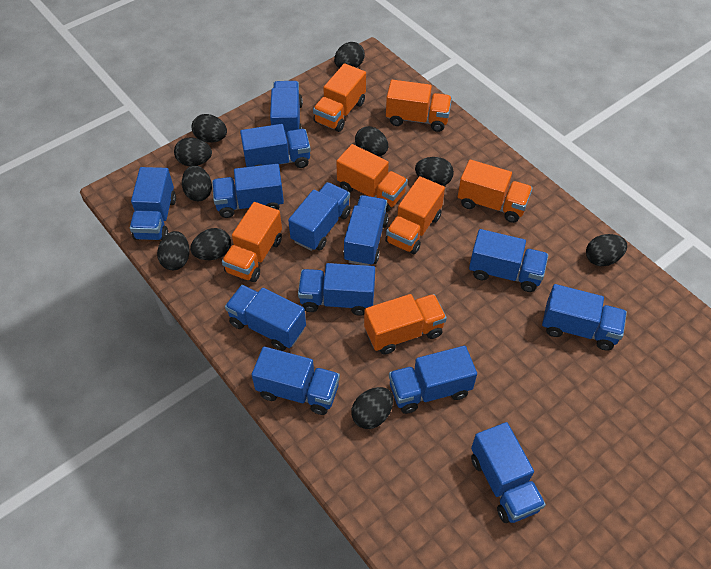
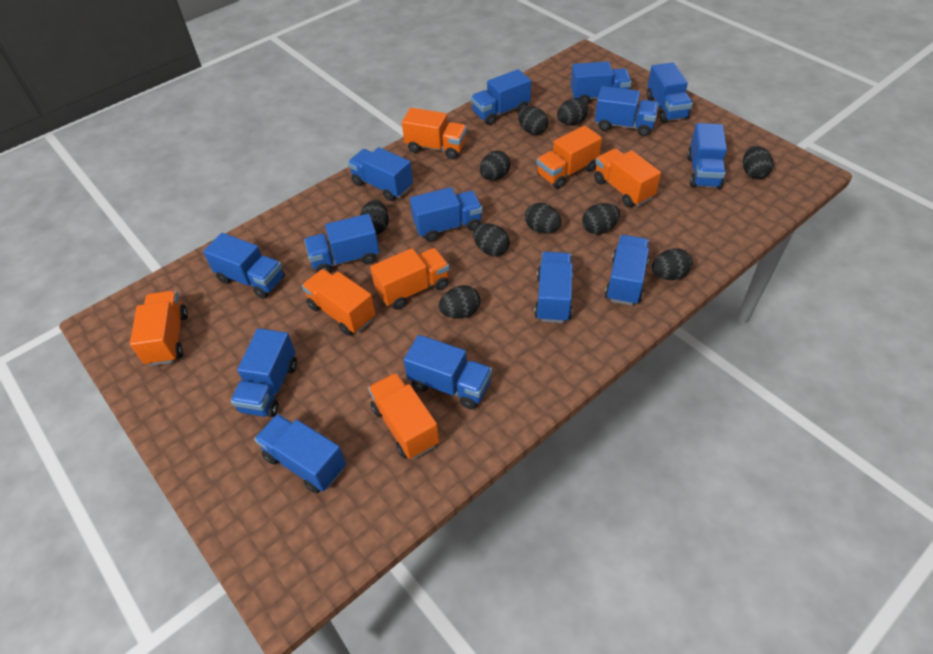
blue truck: 13 -> 14

